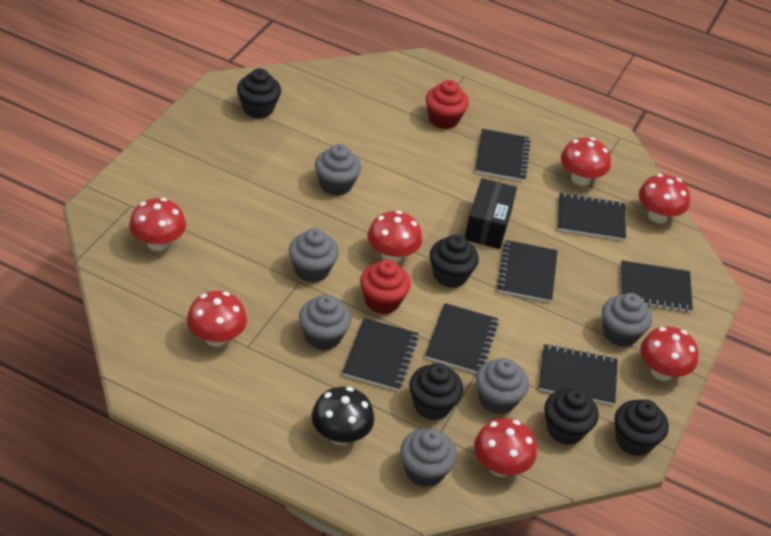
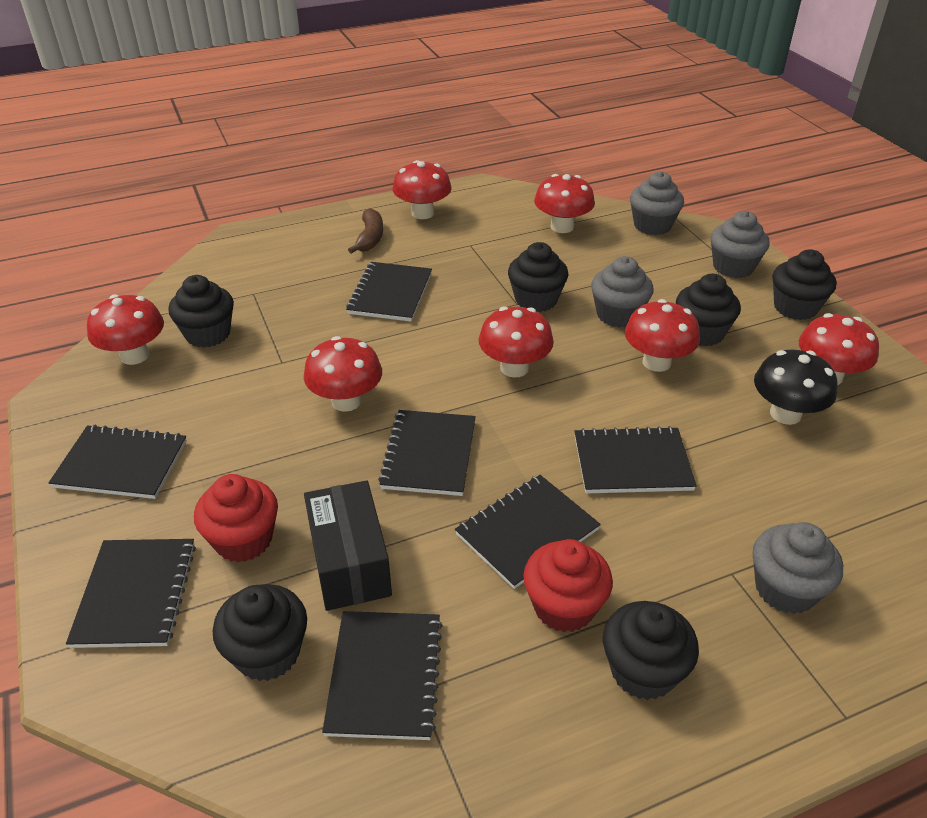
black cupcake: 5 -> 6
brown banana: 0 -> 1
grey cupcake: 6 -> 4

